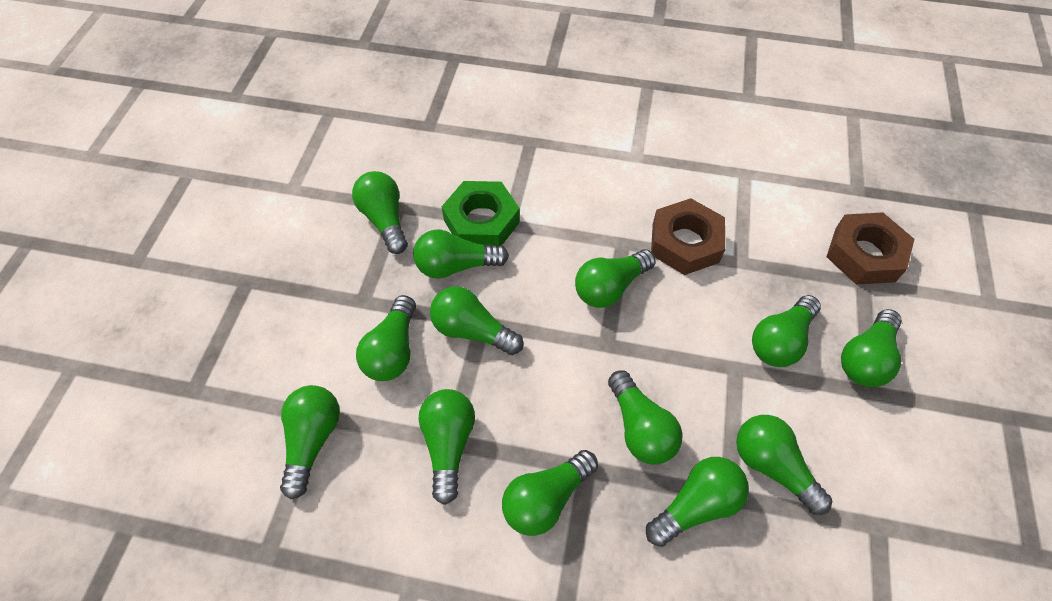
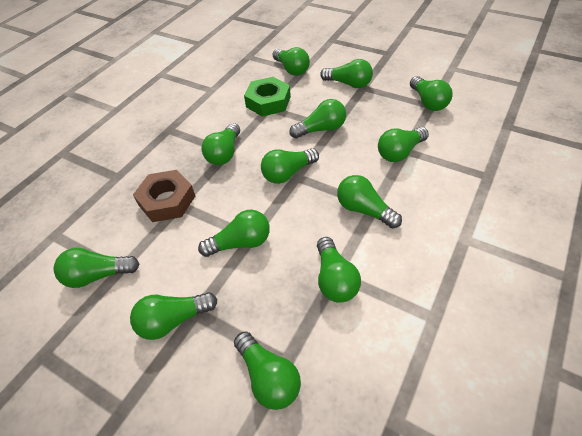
brown nut: 2 -> 1

